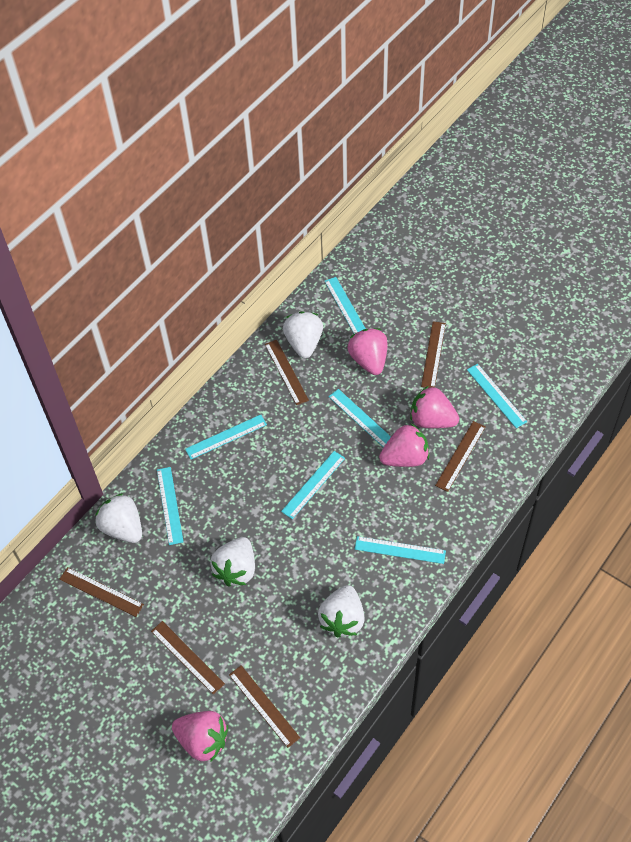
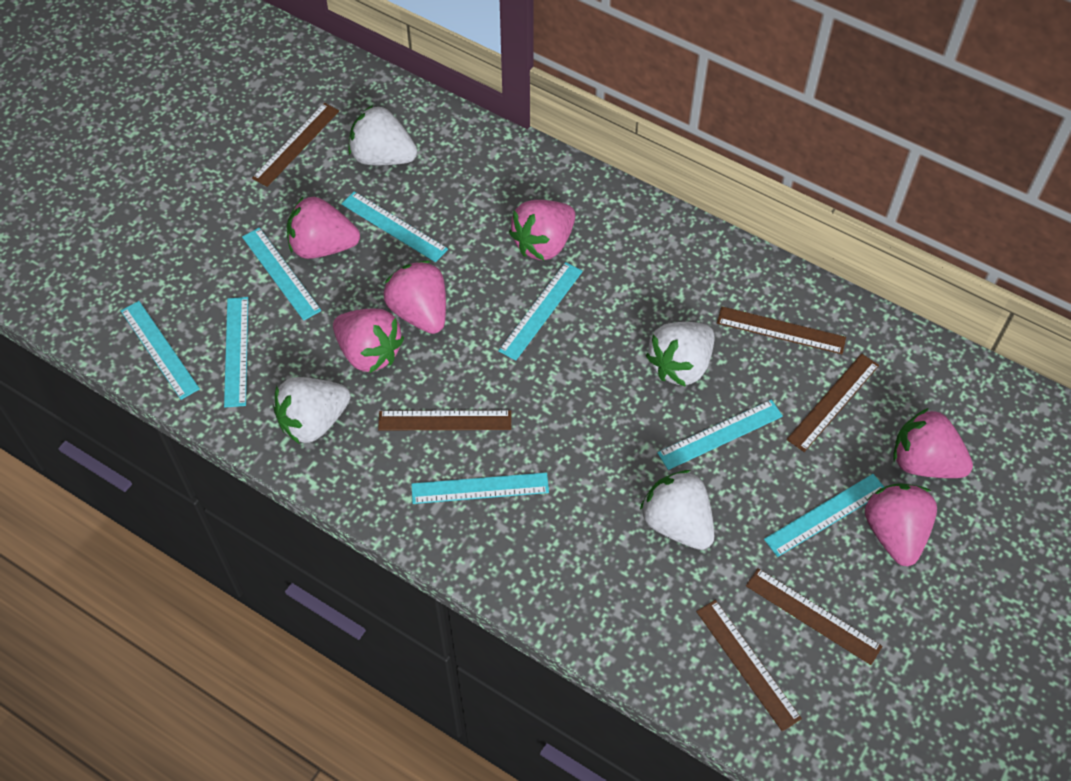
pink strawberry: 4 -> 6
turquoise ruler: 7 -> 8

